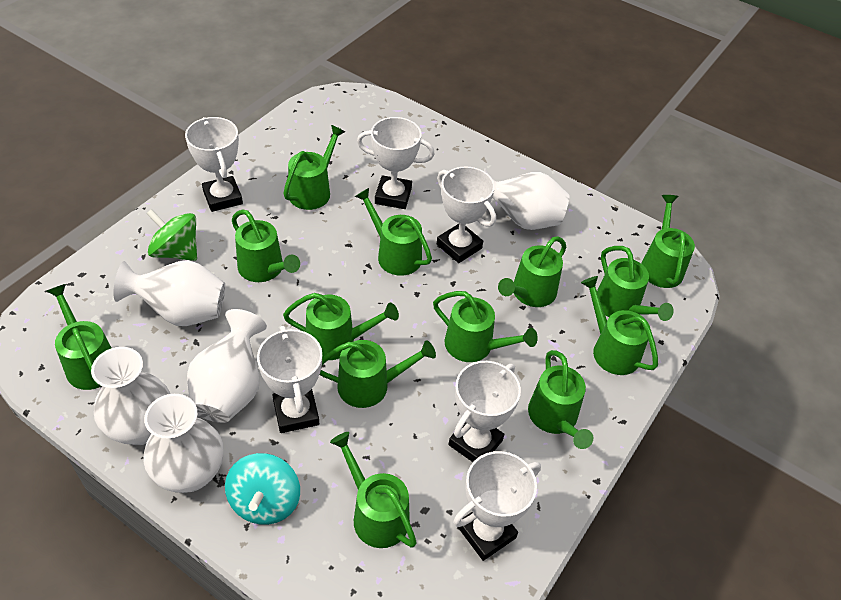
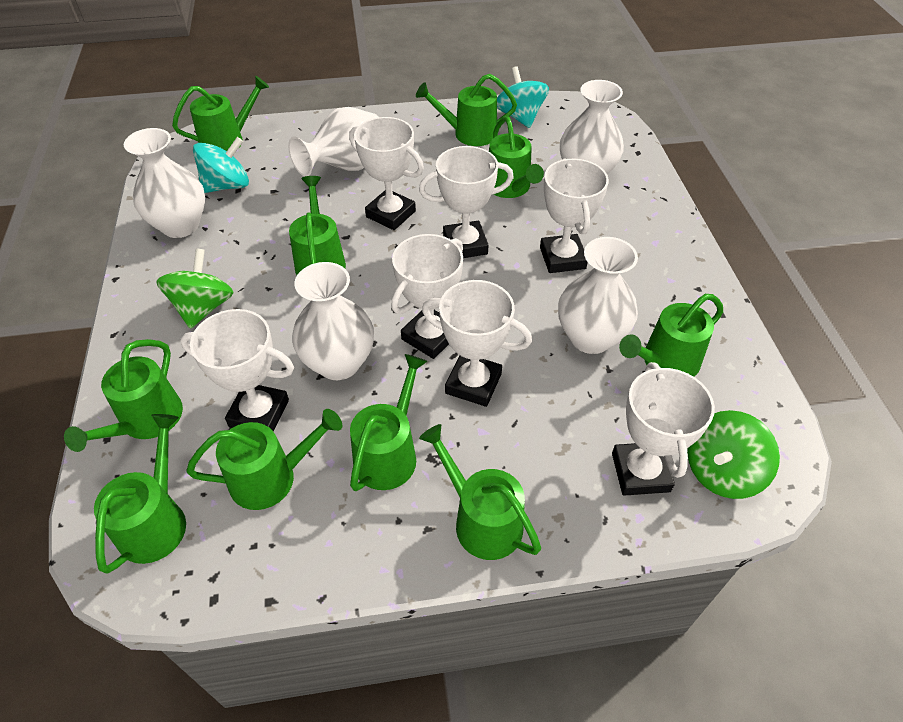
green spinning top: 1 -> 2
green watering can: 13 -> 10
turquoise spinning top: 1 -> 2
white trophy: 6 -> 7

